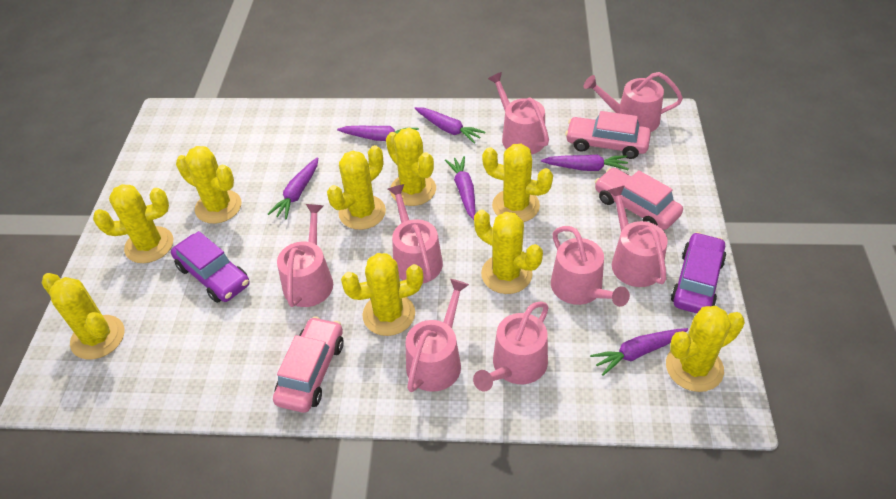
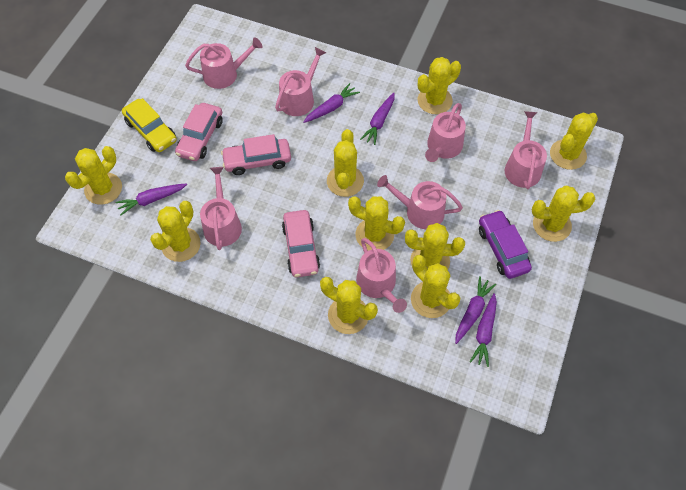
pink watering can: 8 -> 7
purple car: 2 -> 1
purple carrot: 6 -> 5
yellow cactus: 9 -> 10
yellow car: 0 -> 1

